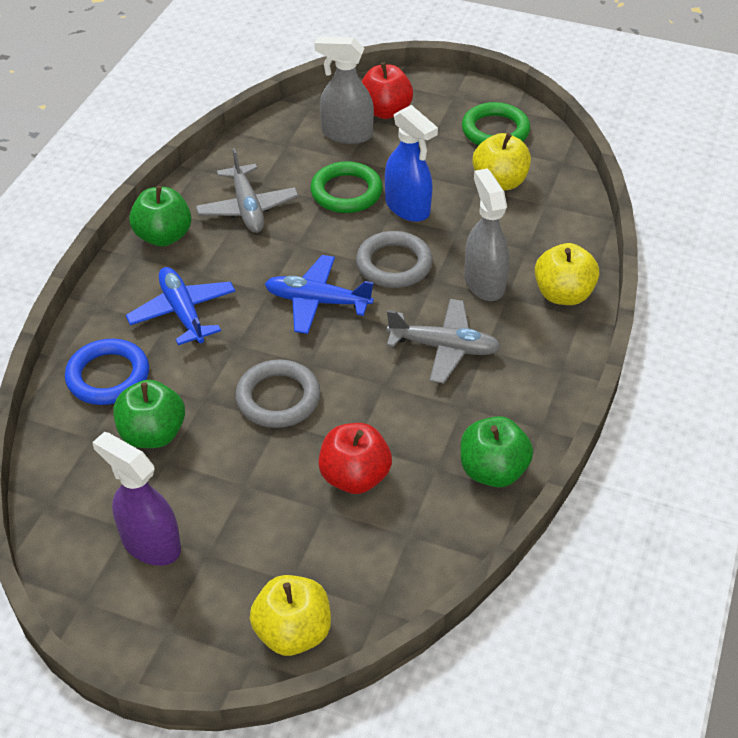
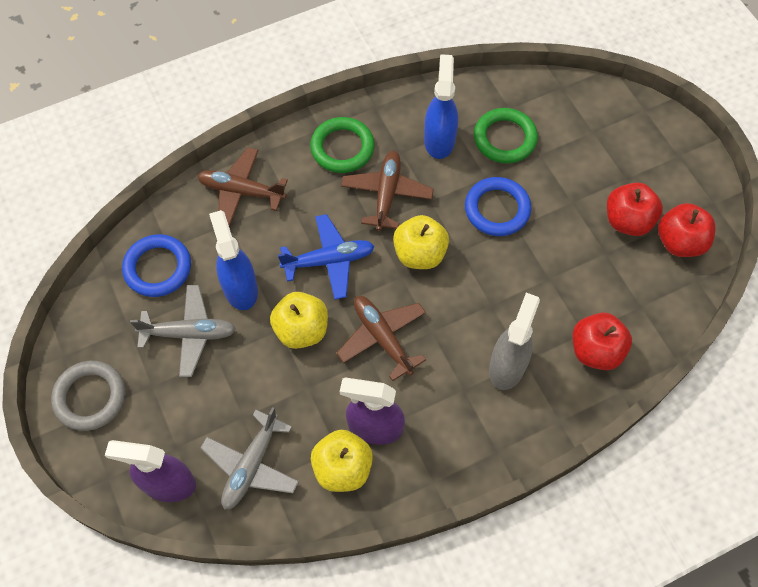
blue plane: 2 -> 1
blue ring: 1 -> 2
blue spray bottle: 1 -> 2
brown plane: 0 -> 3
green apple: 3 -> 0
grey ring: 2 -> 1
grey spray bottle: 2 -> 1
purple spray bottle: 1 -> 2
red apple: 2 -> 3

